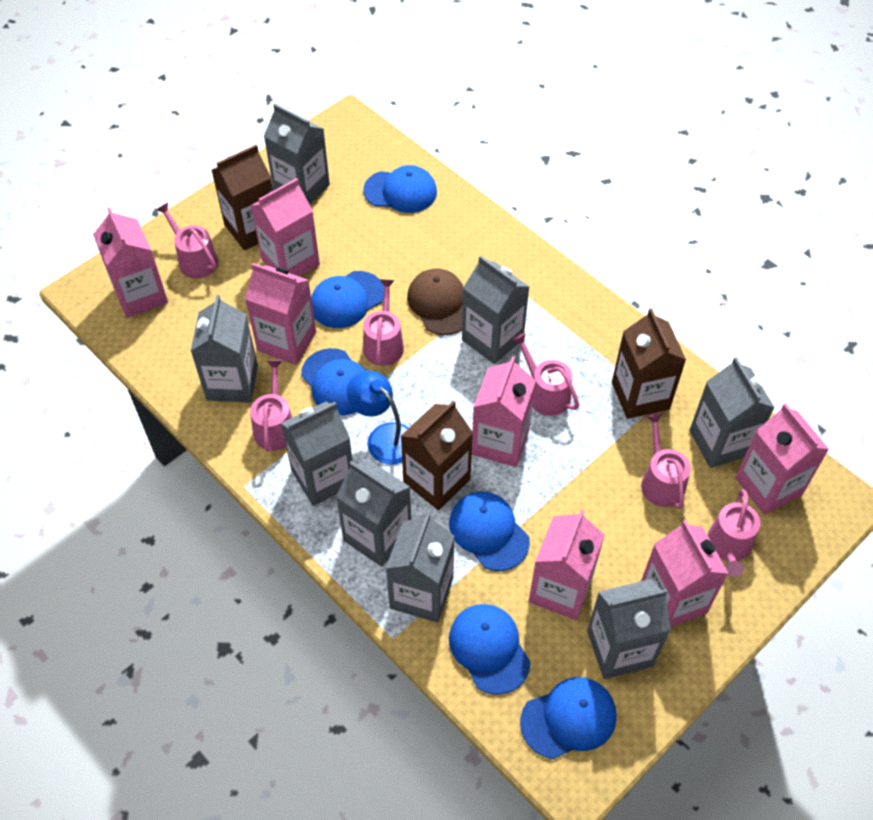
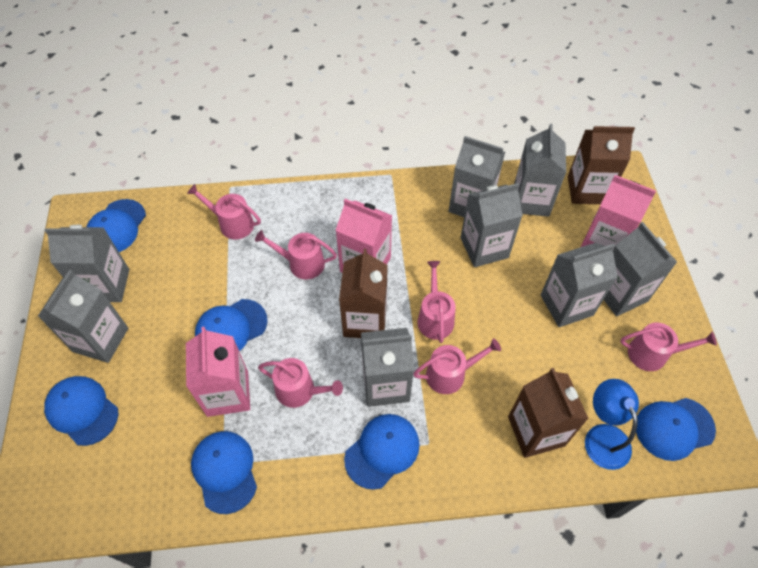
brown cap: 1 -> 0
pink carton: 7 -> 3

